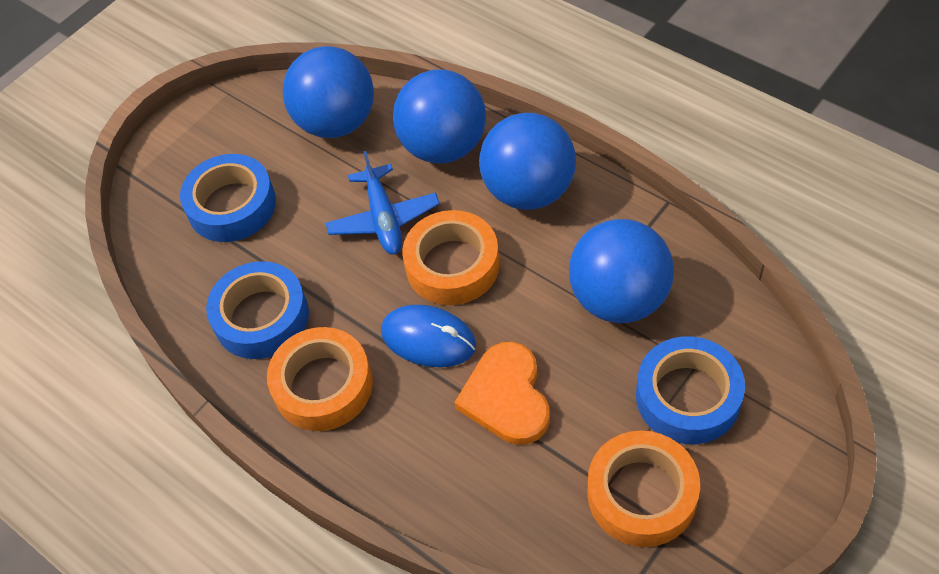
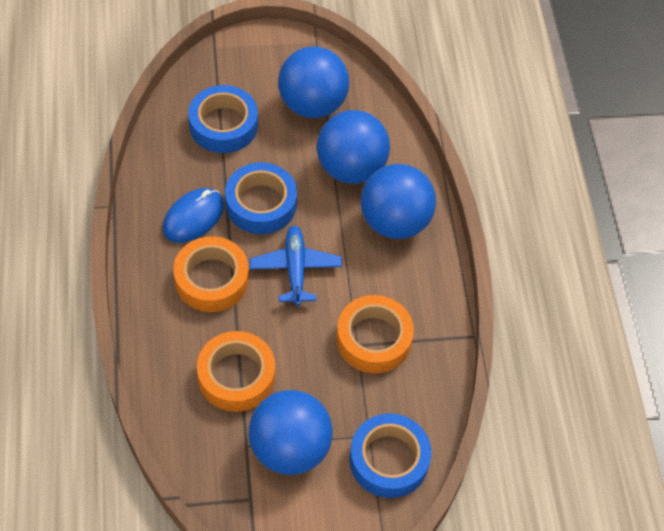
orange heart: 1 -> 0

